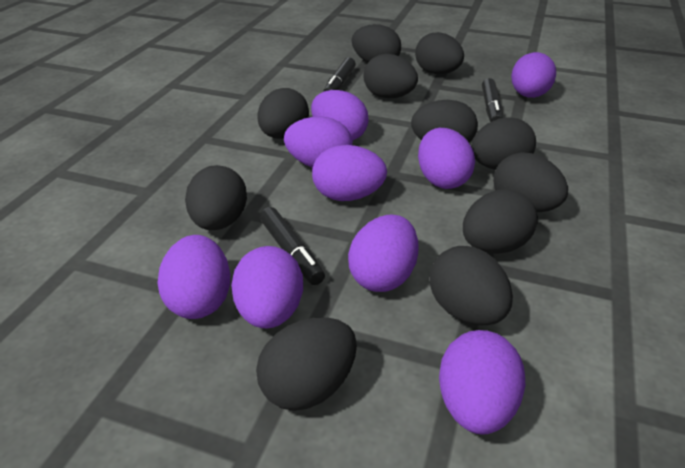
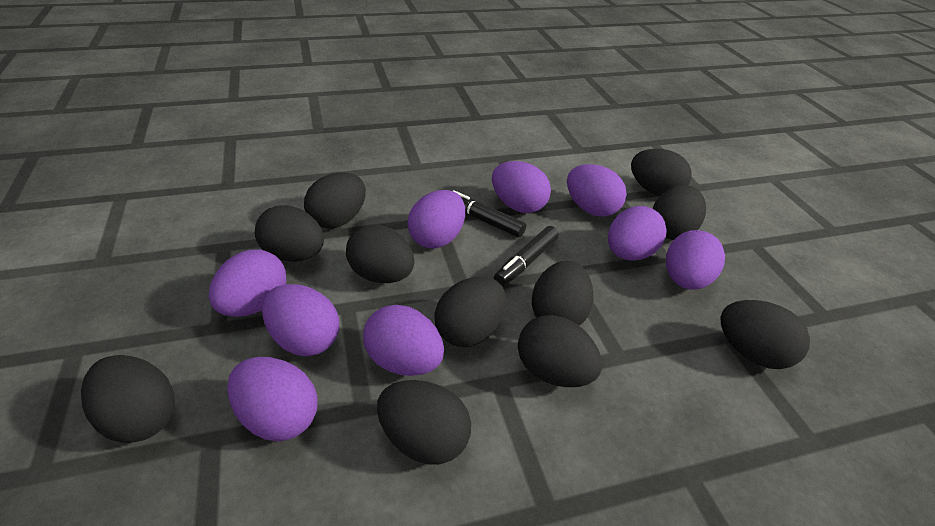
black marker: 3 -> 2

